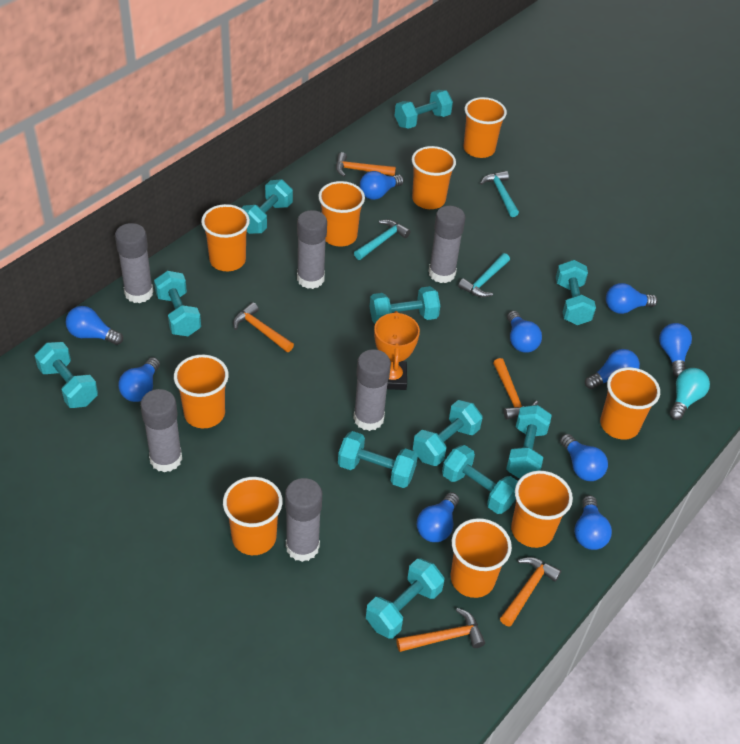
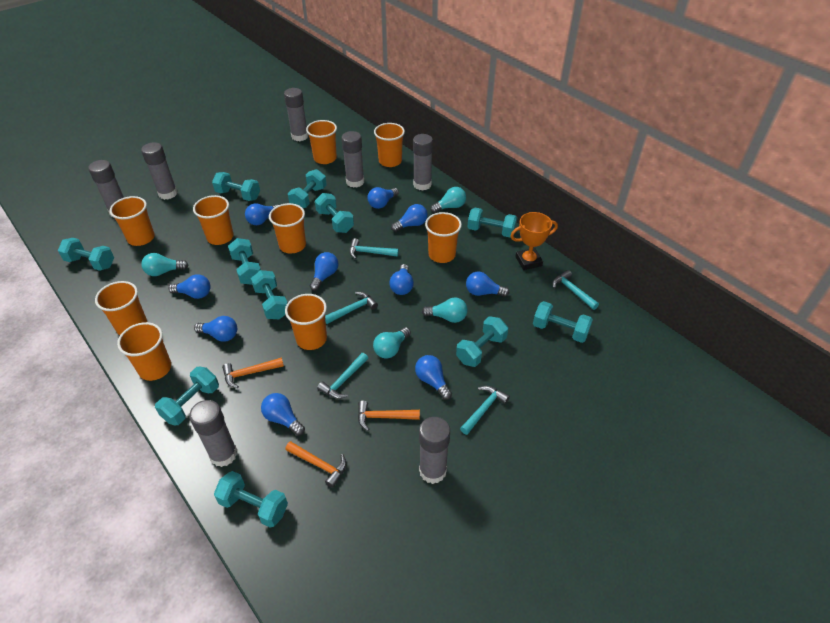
grey glue stick: 6 -> 7
orange hammer: 5 -> 3
turquoise hammer: 3 -> 5
turquoise light bulb: 1 -> 4

